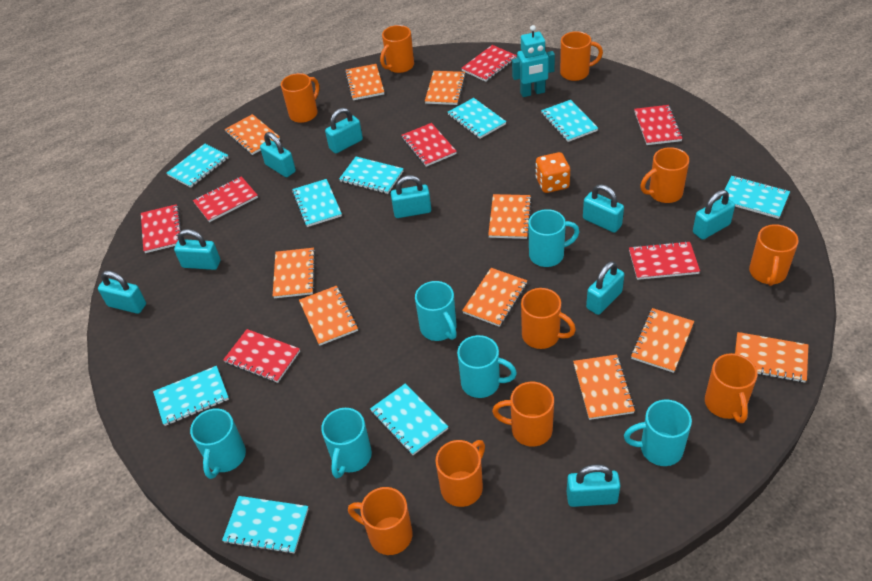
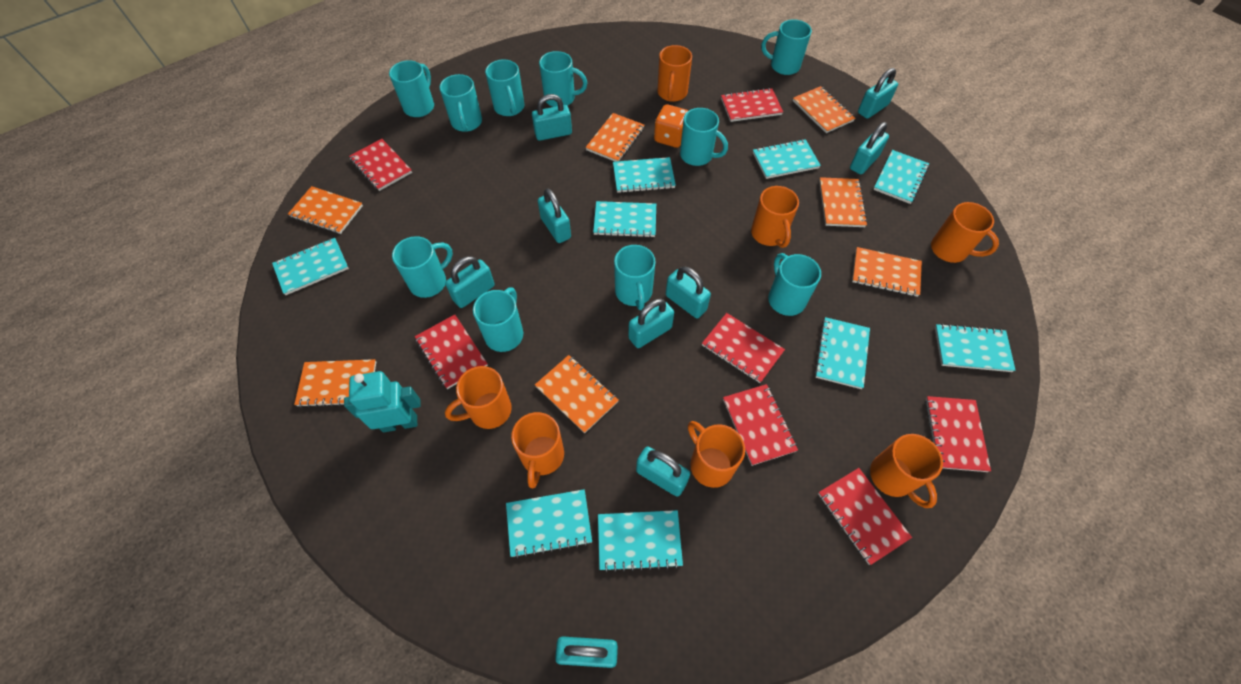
orange mug: 10 -> 7
orange notebook: 10 -> 7
turquoise mug: 6 -> 10

